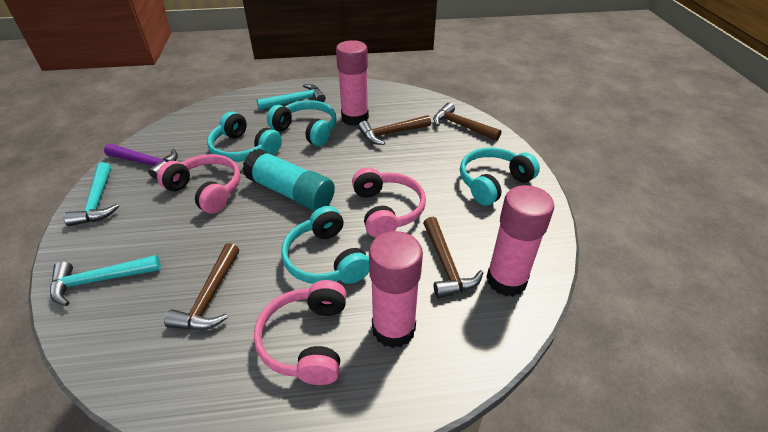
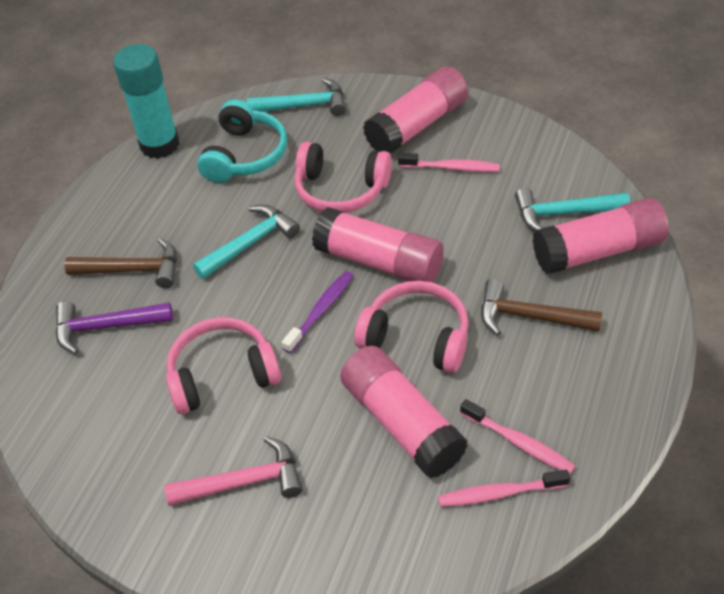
brown hammer: 4 -> 2
pink glue stick: 3 -> 4
pink hammer: 0 -> 1
pink toothbrush: 0 -> 3
purple toothbrush: 0 -> 1
turquoise headphones: 4 -> 1

